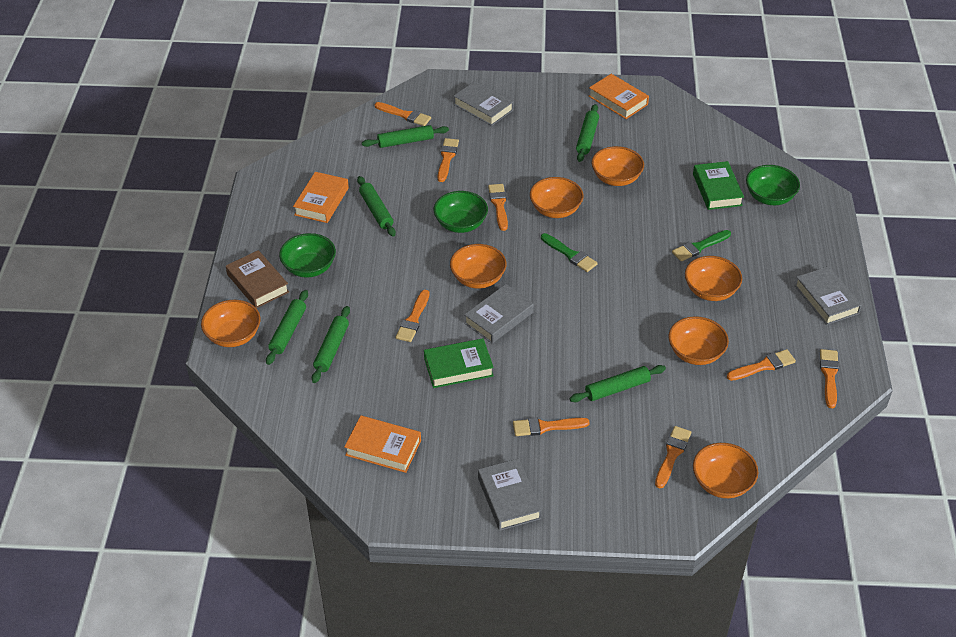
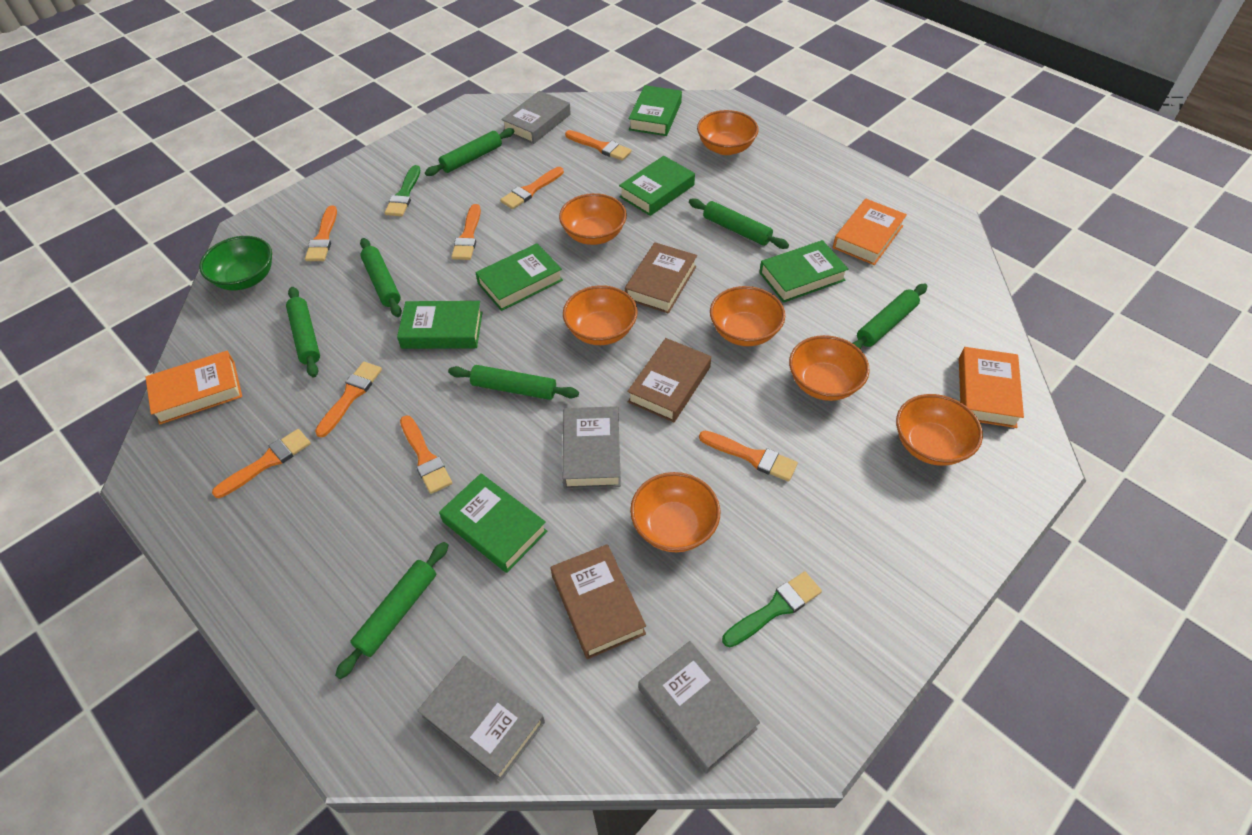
brown book: 1 -> 3
green book: 2 -> 6
green bowl: 3 -> 1
green rolling pin: 6 -> 7

